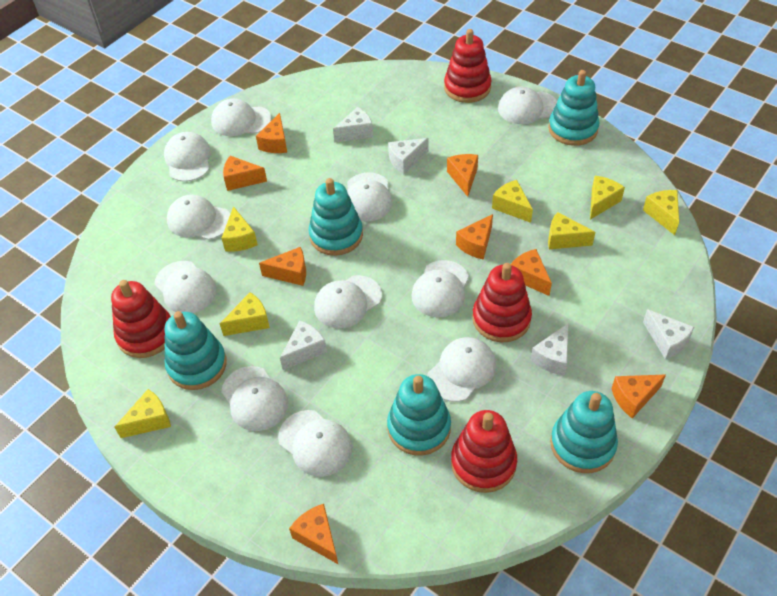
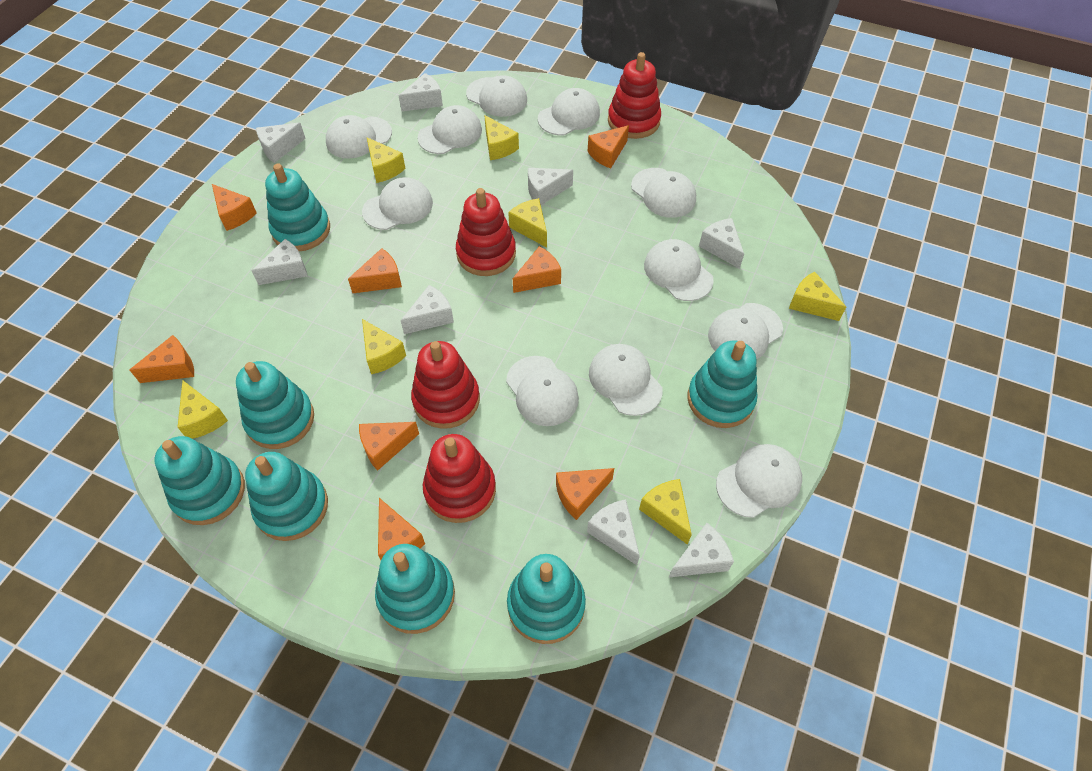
turquoise stacking toy: 5 -> 7
white cheese: 5 -> 8

